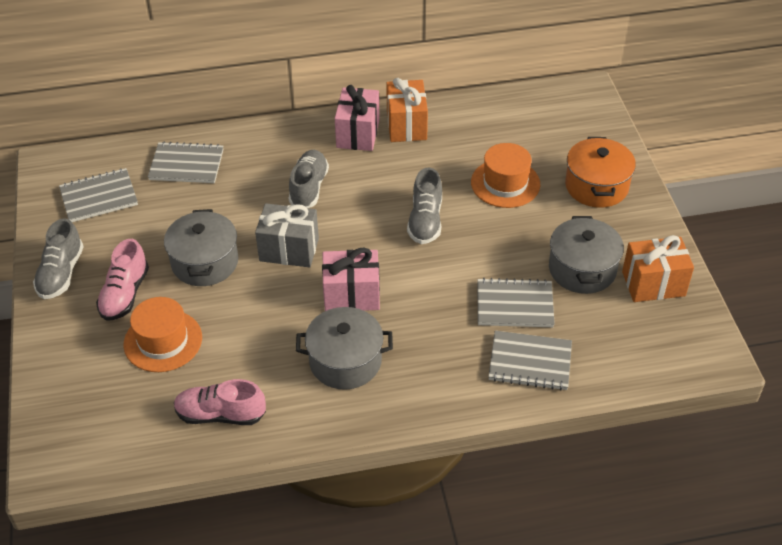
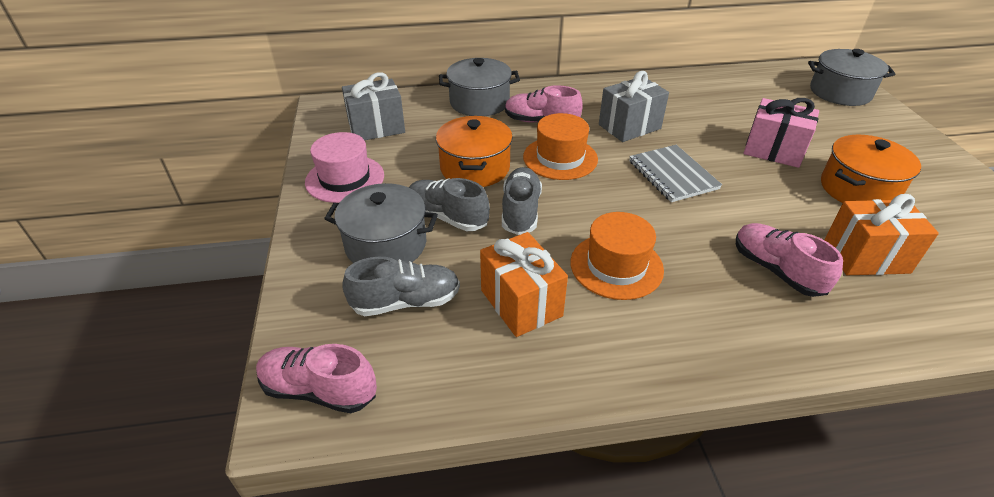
grey gift: 1 -> 2
grey notebook: 4 -> 1
orange pot: 1 -> 2
pink gift: 2 -> 1
pink hat: 0 -> 1
pink shoe: 2 -> 3

